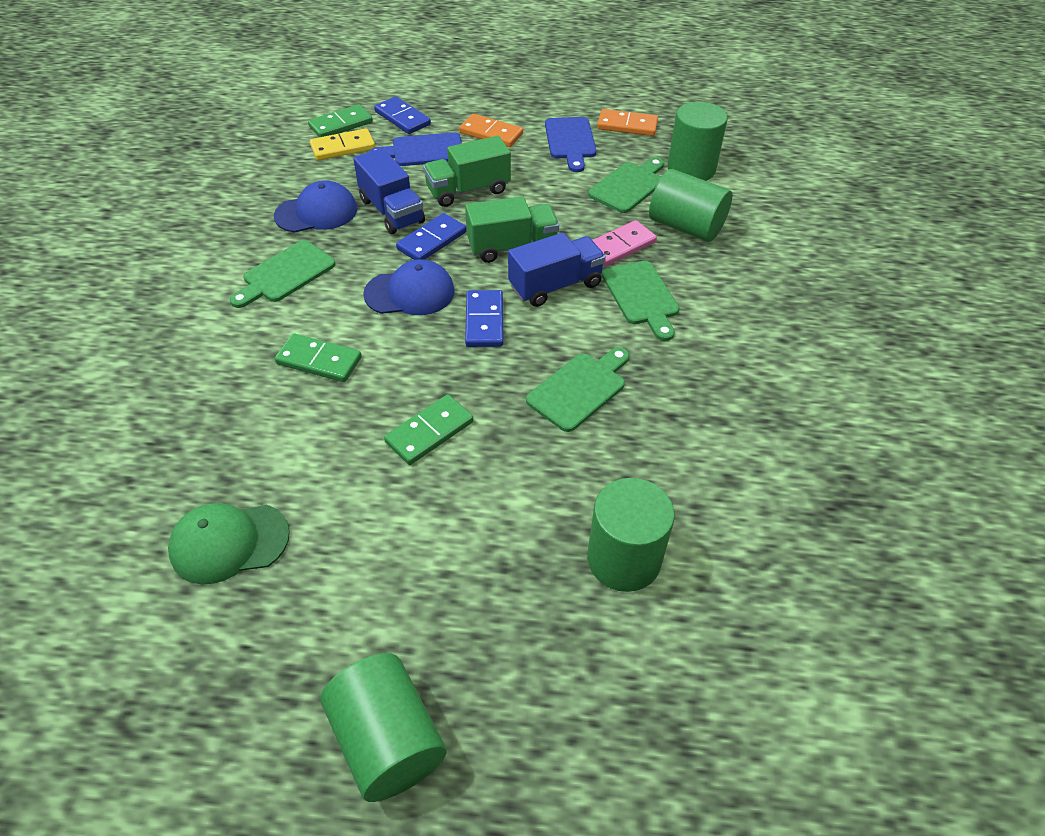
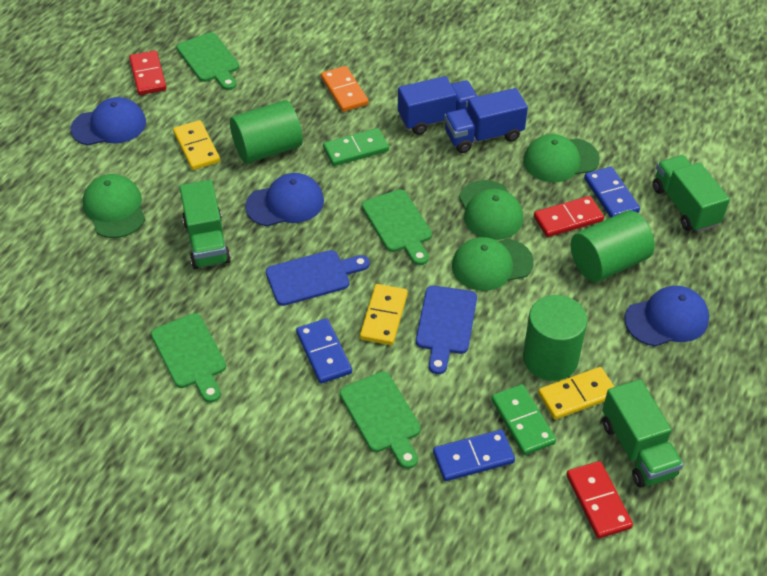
blue cap: 2 -> 3
green cap: 1 -> 4
green cylinder: 4 -> 3
green domino: 3 -> 2
green truck: 2 -> 3
orange domino: 2 -> 1
pink domino: 1 -> 0
red domino: 0 -> 3
yellow domino: 1 -> 3

